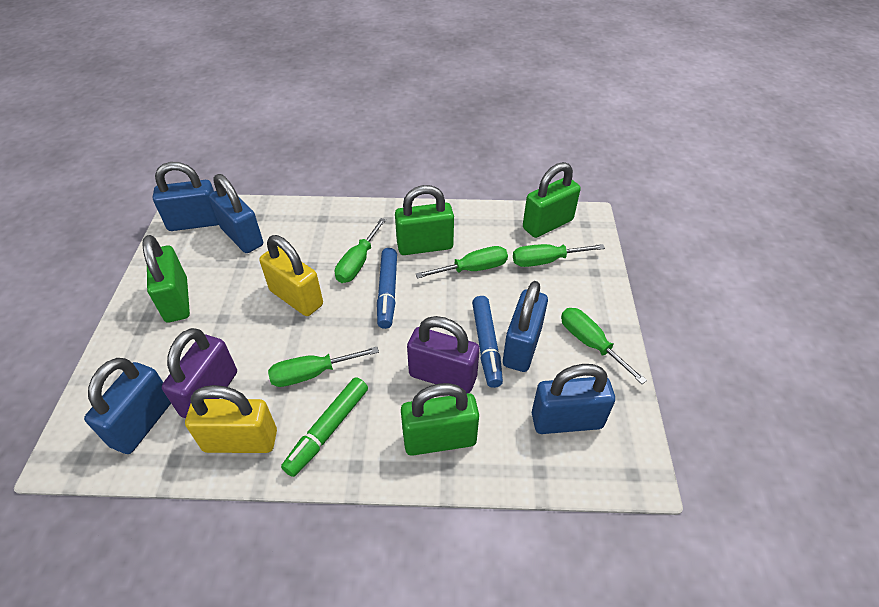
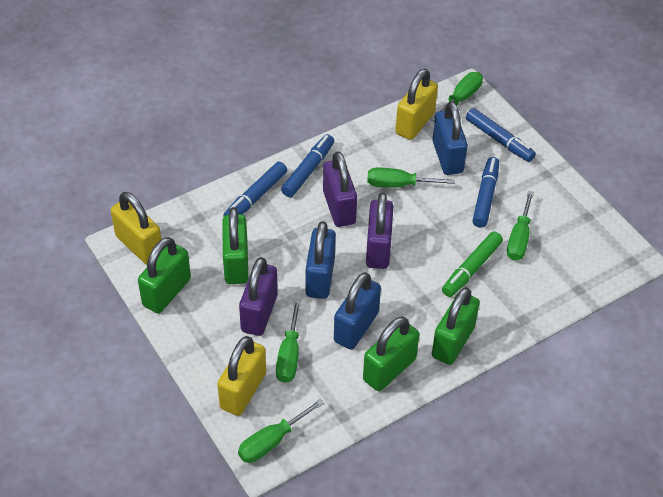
blue marker: 2 -> 4
blue padlock: 5 -> 3
purple padlock: 2 -> 3
yellow padlock: 2 -> 3

